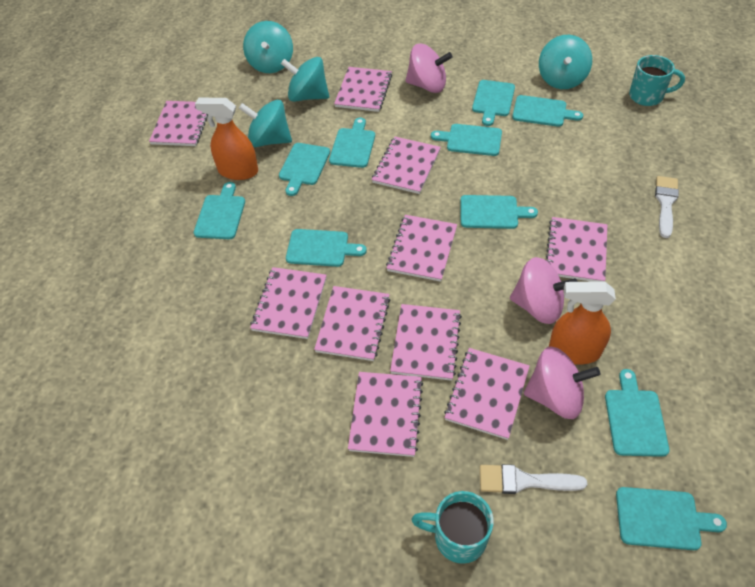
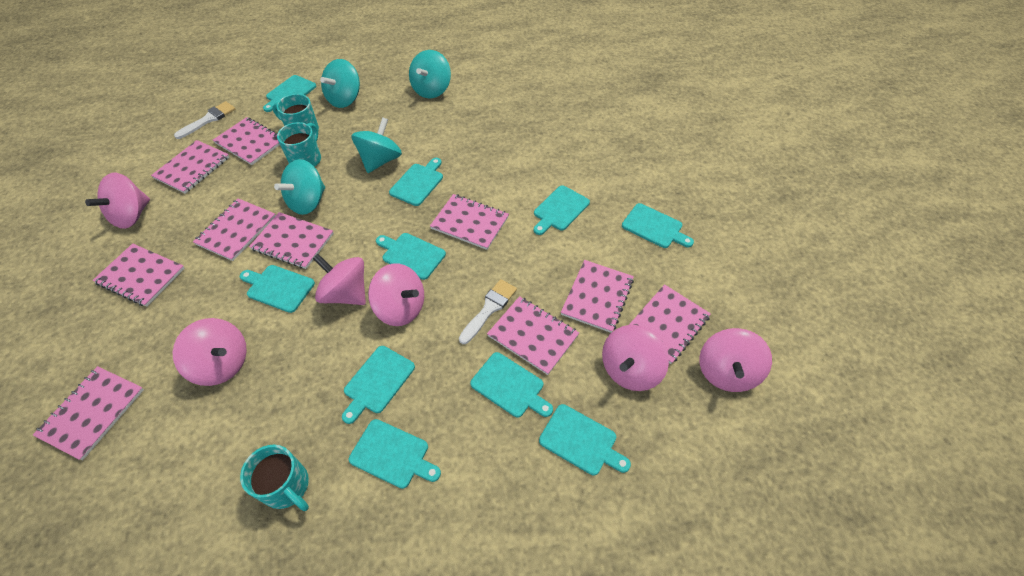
orange spray bottle: 2 -> 0
pink spinning top: 3 -> 6
turquoise mug: 2 -> 3

